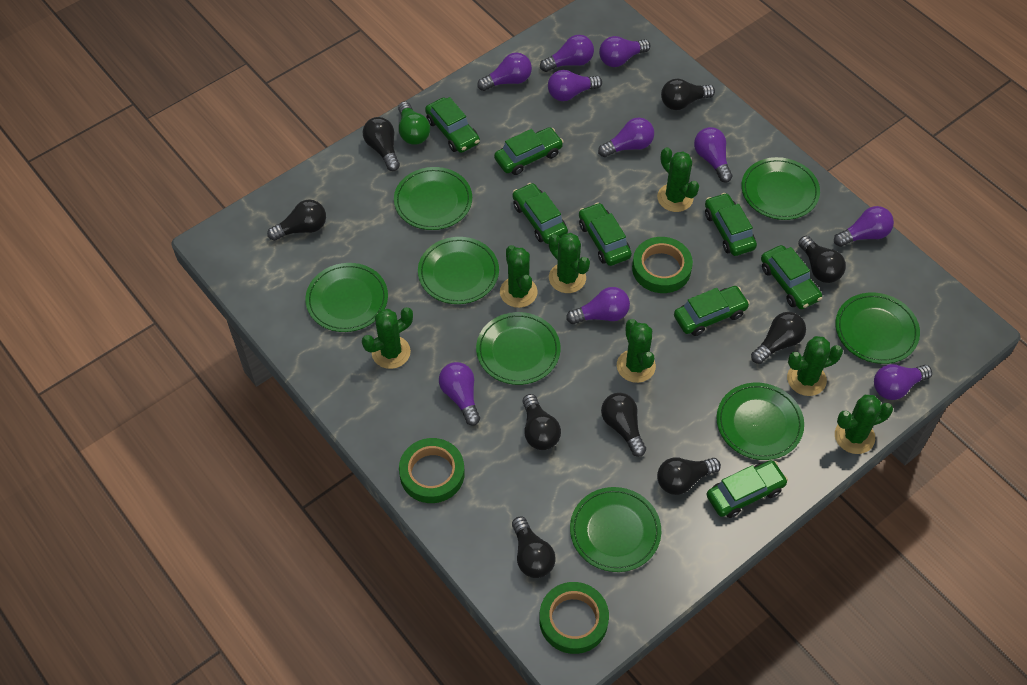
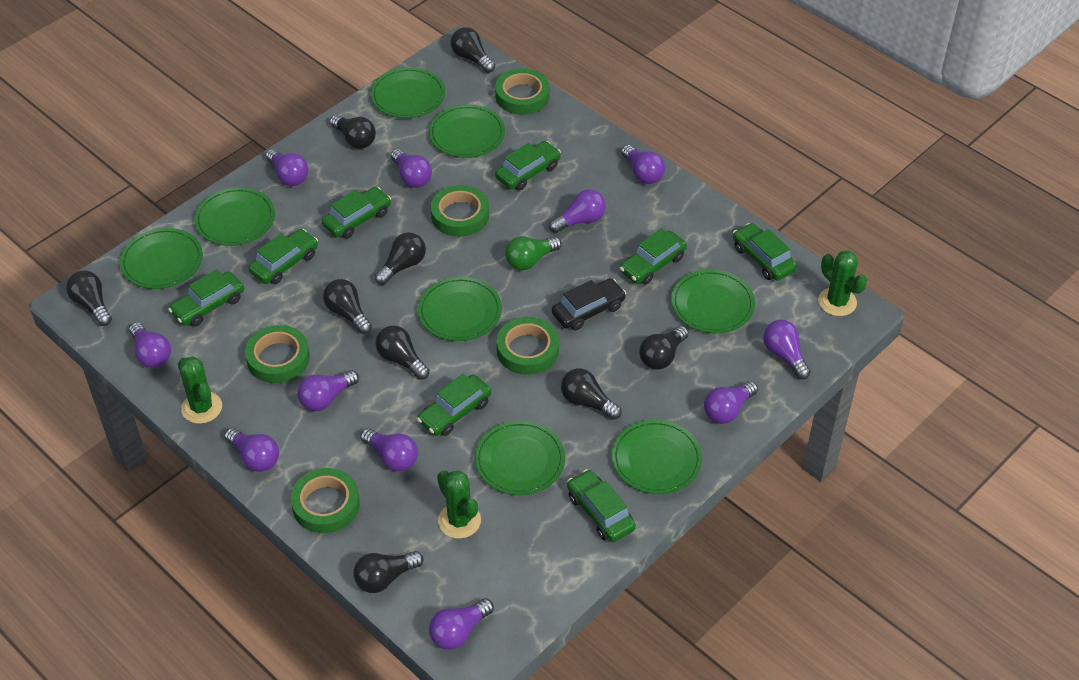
black car: 0 -> 1
green cactus: 7 -> 3
green tape: 3 -> 5
purple light bulb: 10 -> 11

